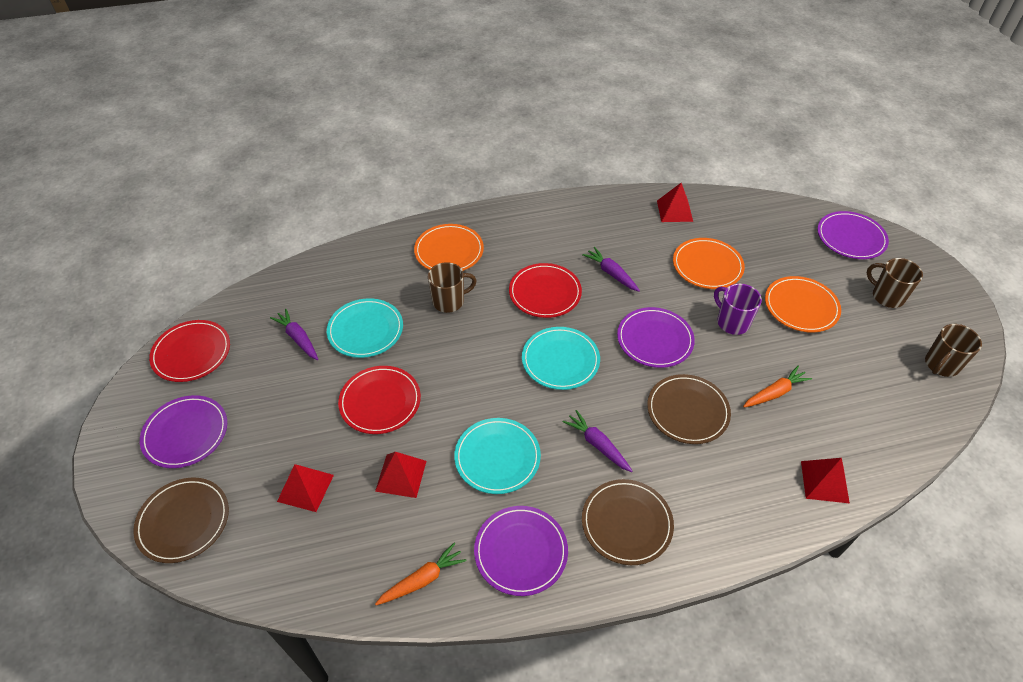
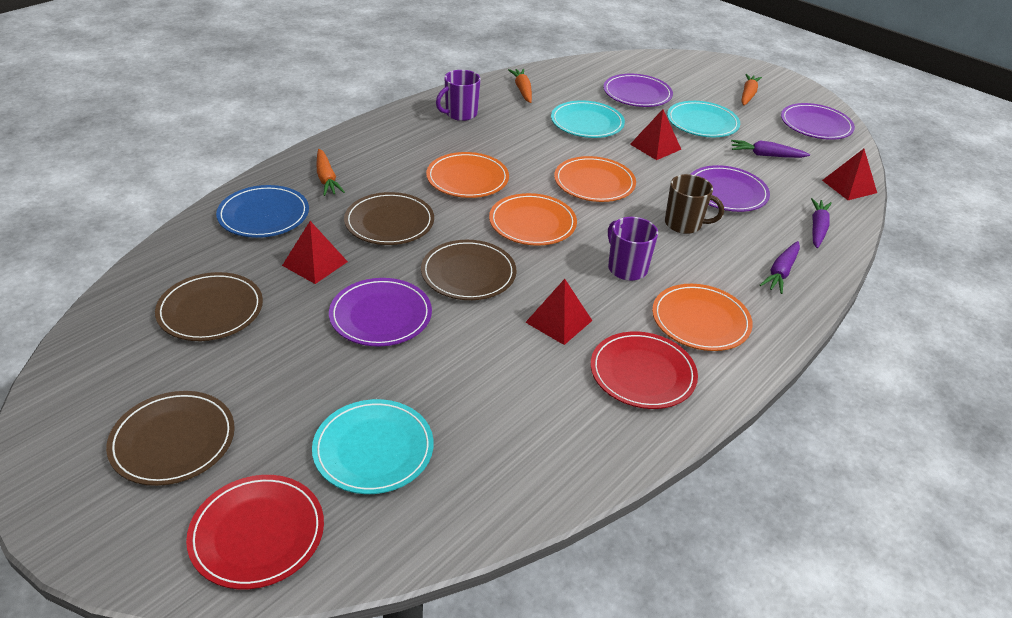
blue plate: 0 -> 1
brown mug: 3 -> 1
brown plate: 3 -> 4
orange carrot: 2 -> 3
orange plate: 3 -> 4
purple mug: 1 -> 2
red plate: 3 -> 2

